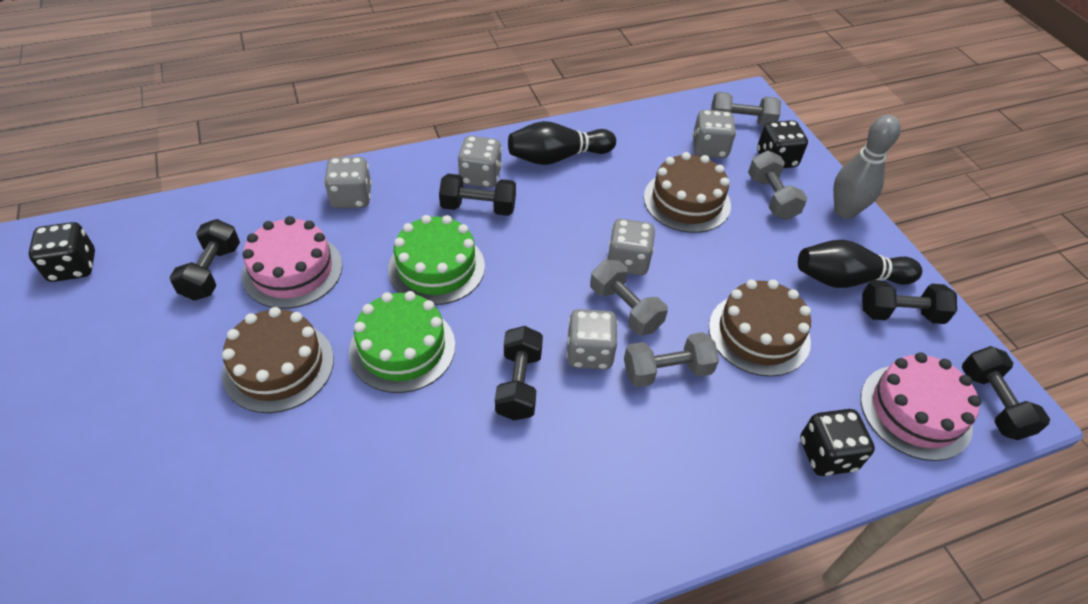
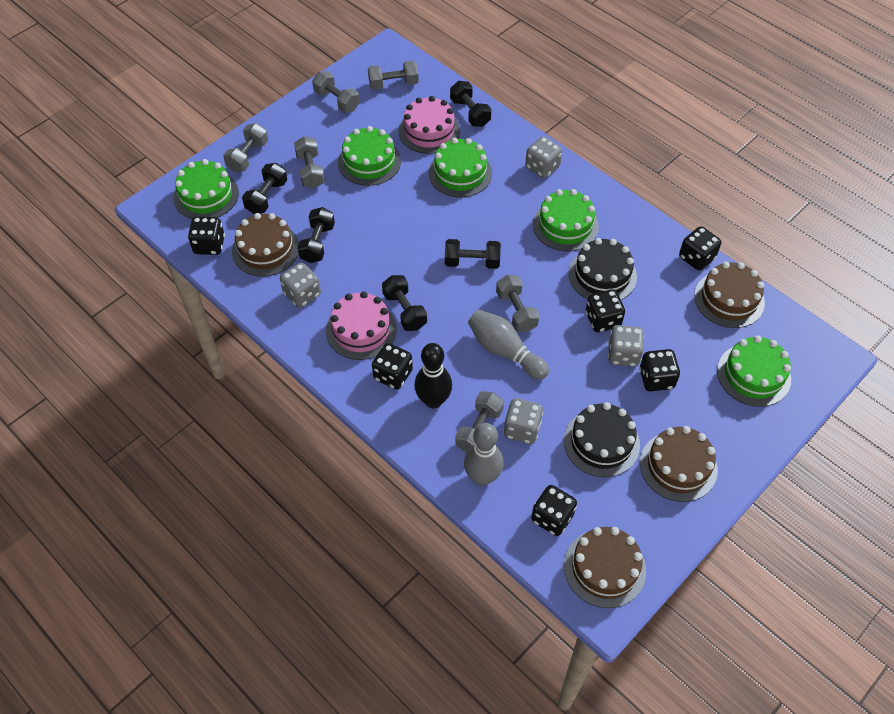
black bowling pin: 2 -> 1
black cake: 0 -> 2
black dice: 3 -> 6
brown cake: 3 -> 4
green cake: 2 -> 5
grey bowling pin: 1 -> 2
grey dice: 5 -> 4
grey dumbbell: 4 -> 6

